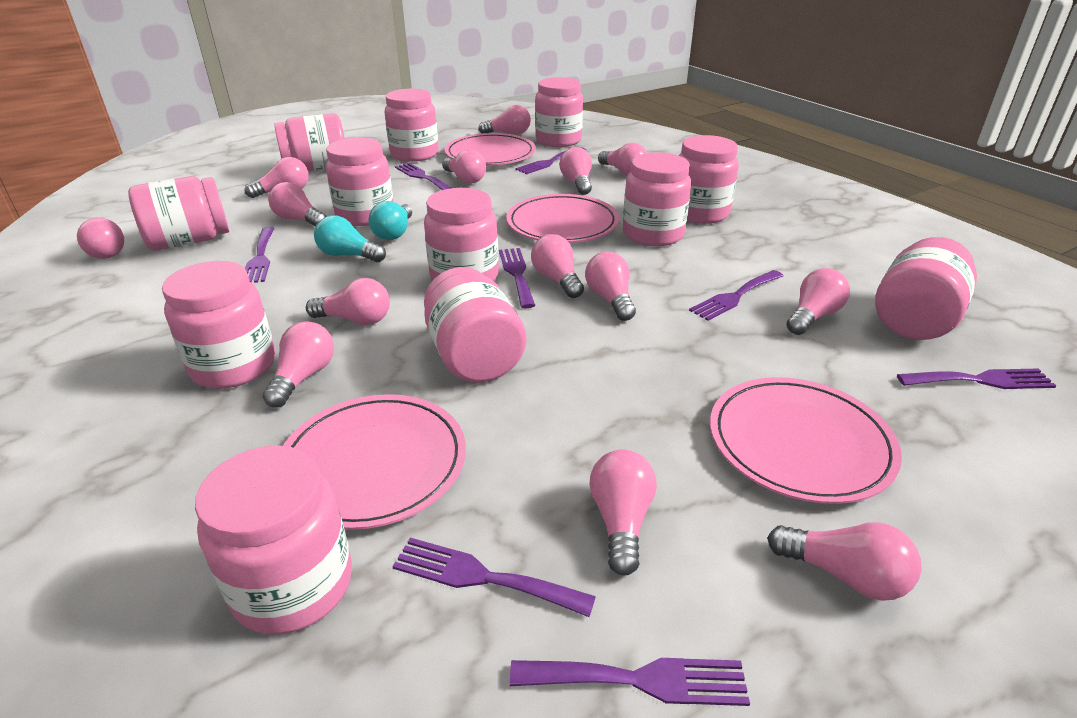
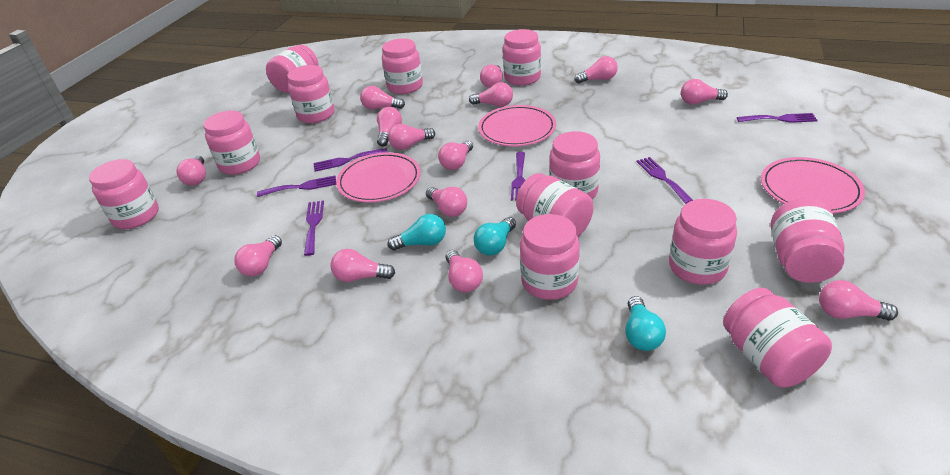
pink plate: 4 -> 3
purple fork: 8 -> 6
turquoise light bulb: 2 -> 3

